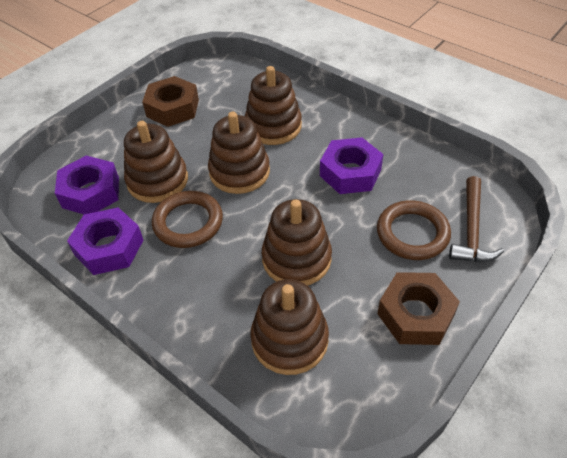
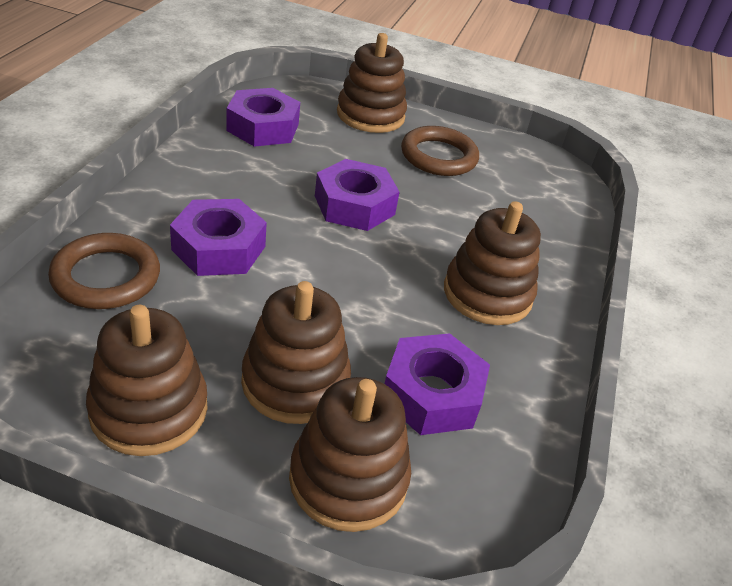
brown hammer: 1 -> 0
brown nut: 2 -> 0
purple nut: 3 -> 4

